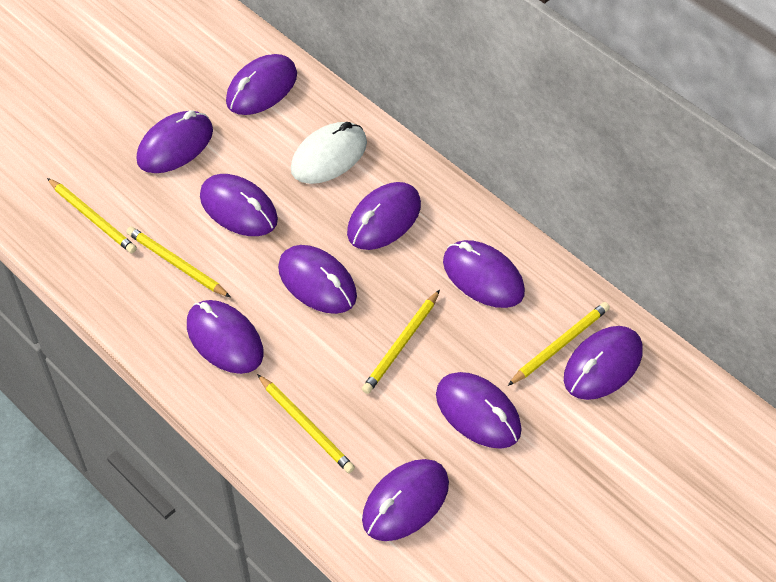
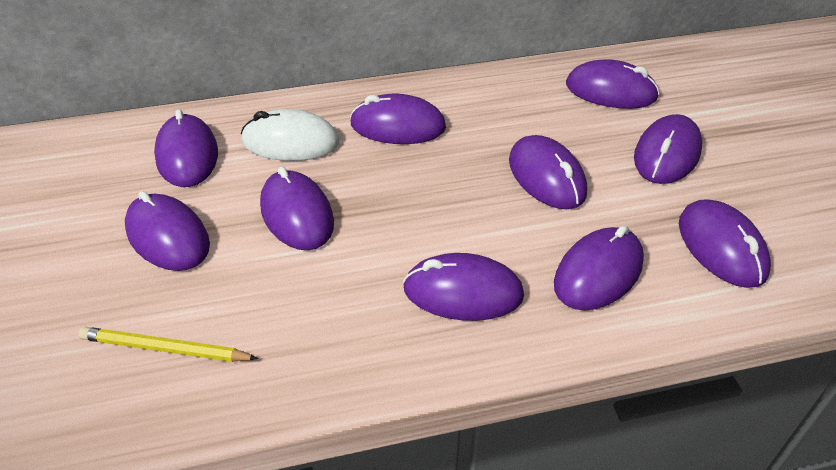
yellow pencil: 5 -> 1

